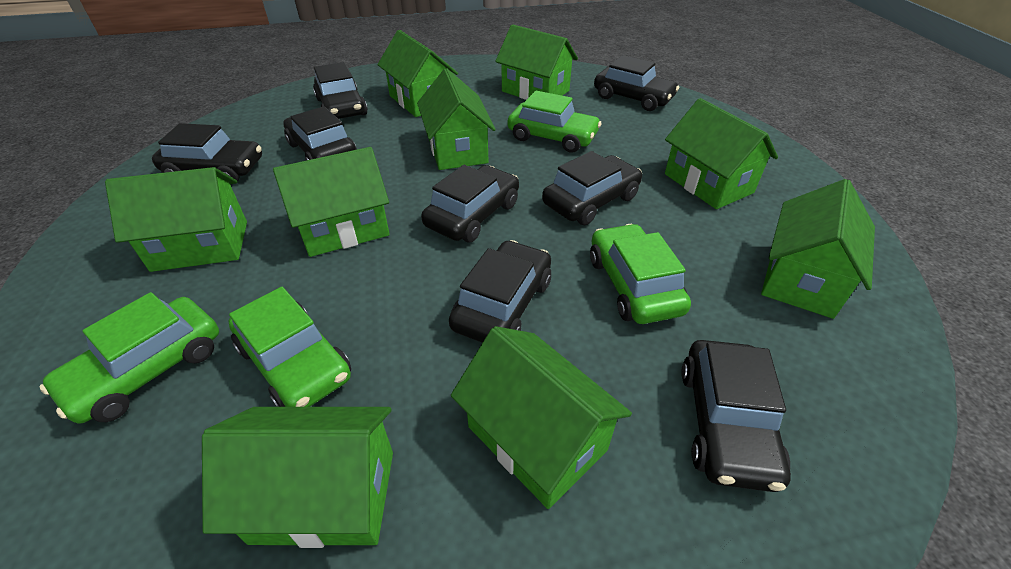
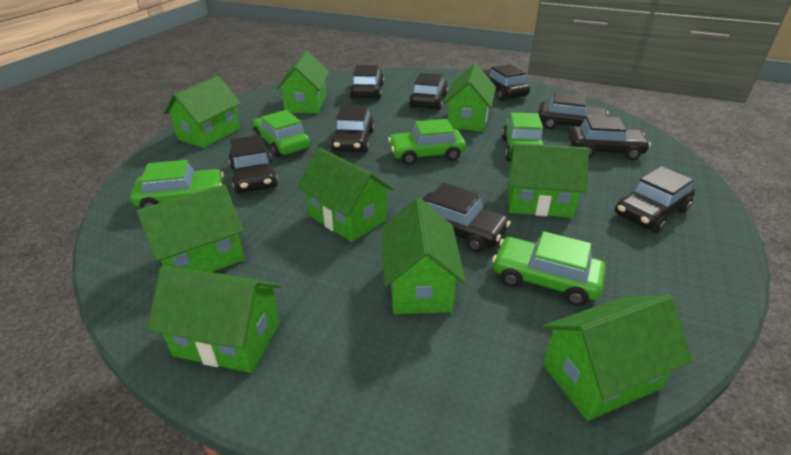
black car: 8 -> 9
green car: 4 -> 5

